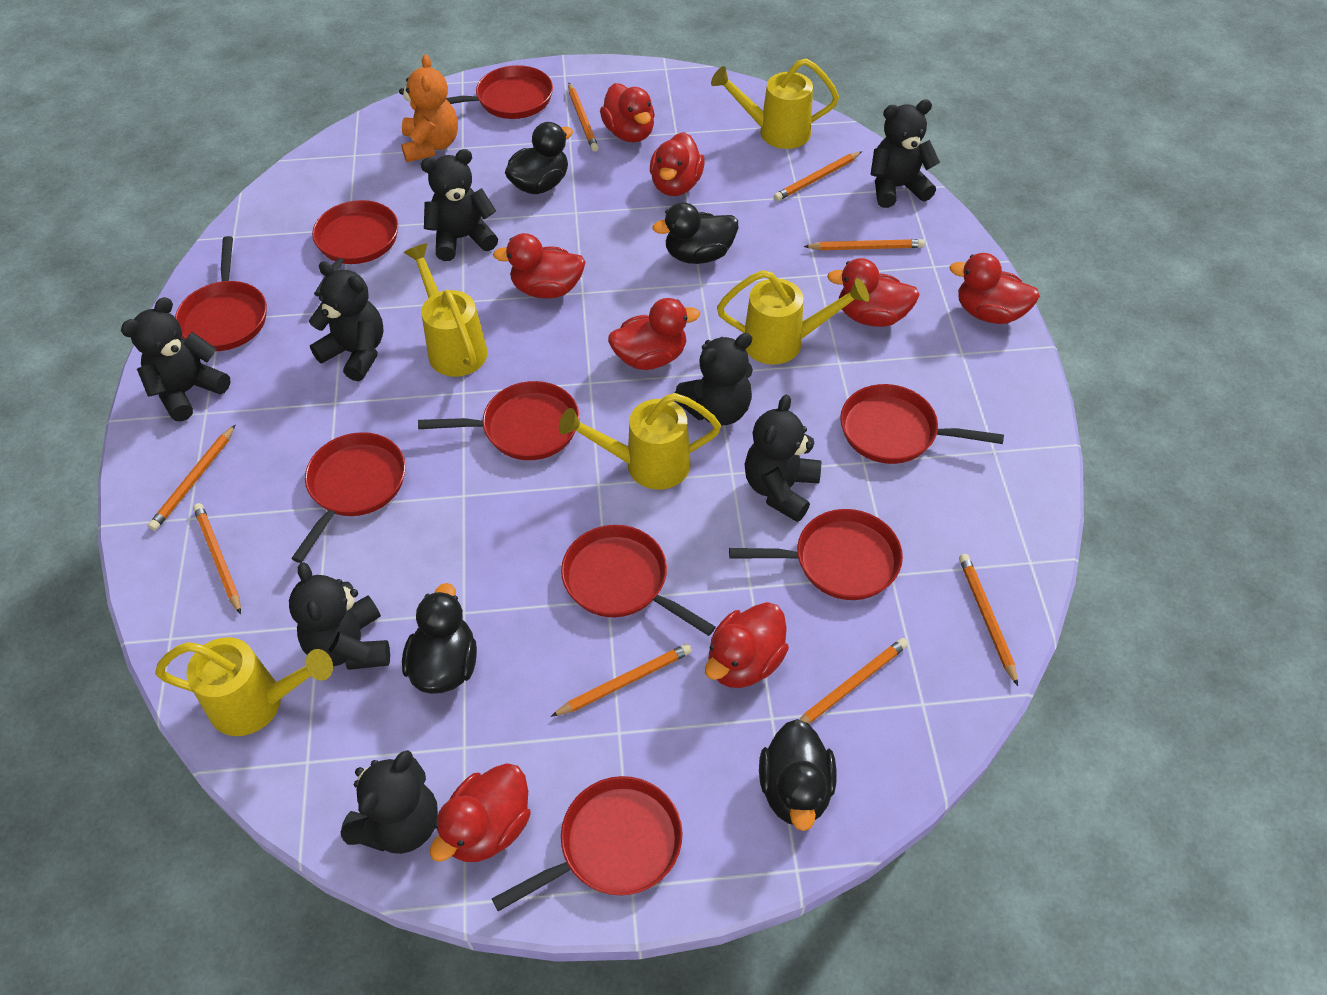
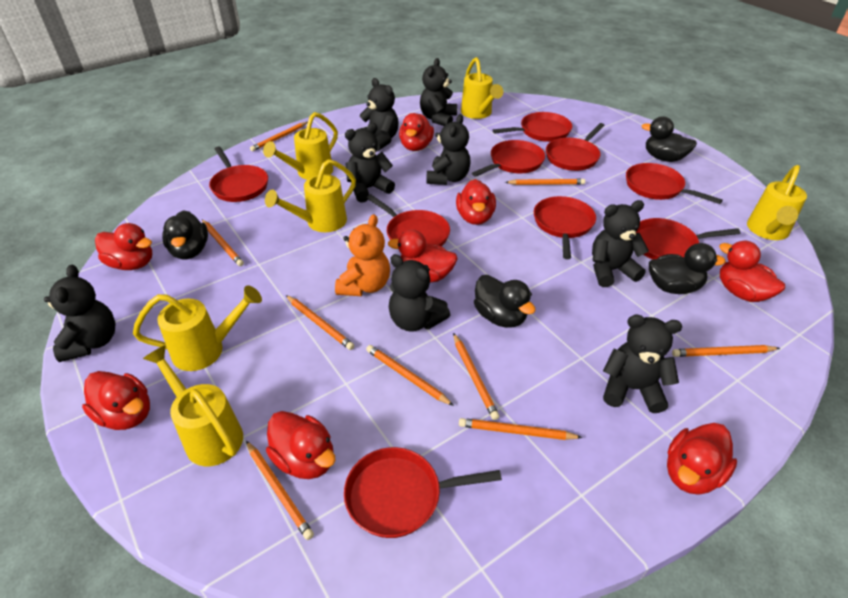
orange pencil: 8 -> 9
yellow watering can: 5 -> 6

